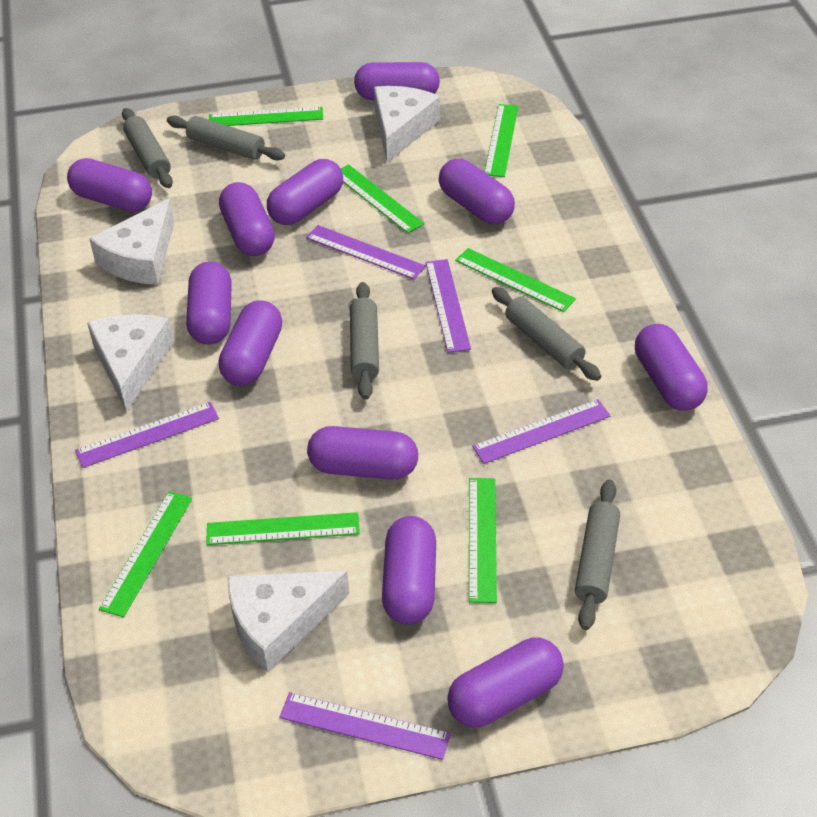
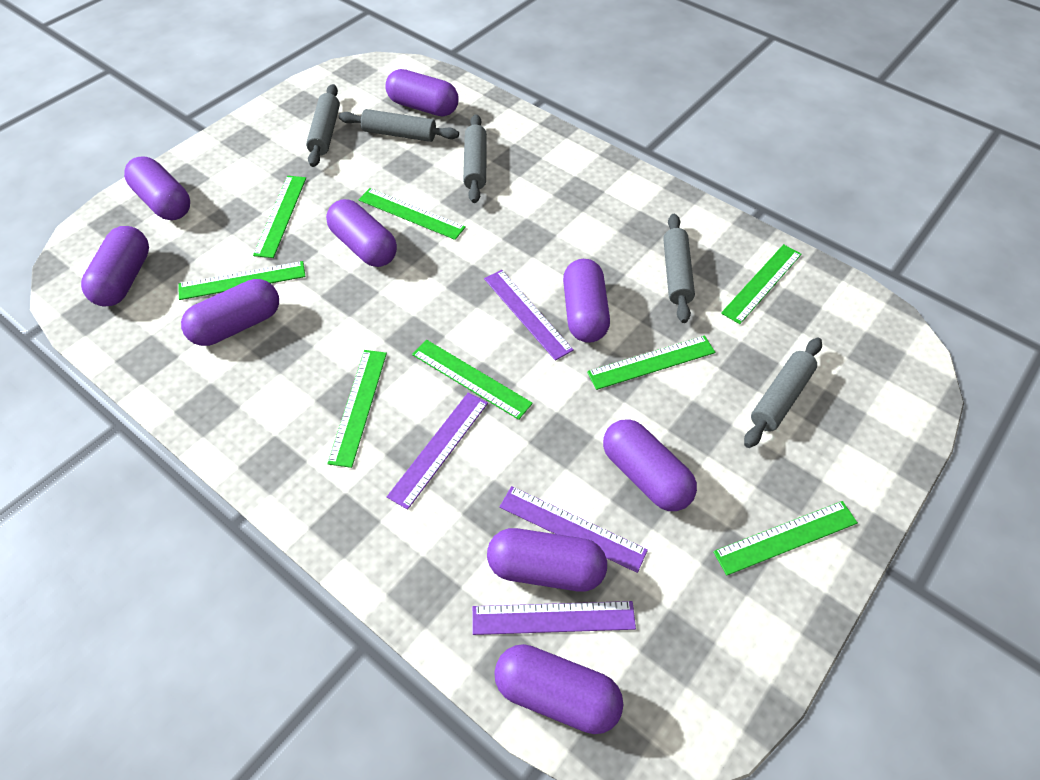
green ruler: 7 -> 8
purple capsule: 11 -> 9
purple ruler: 5 -> 4
white cheese: 4 -> 0

